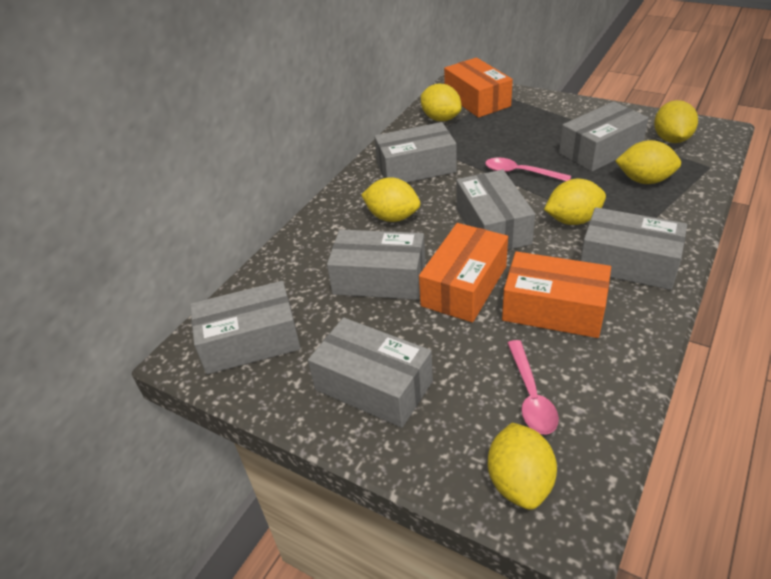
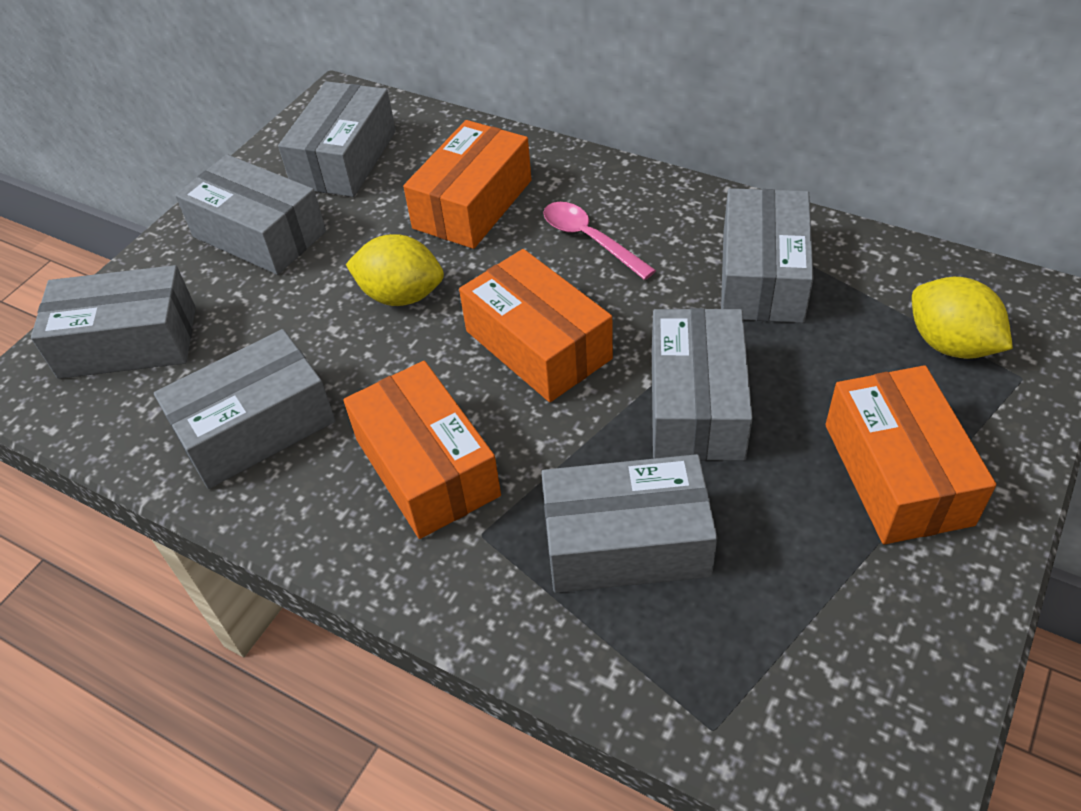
orange box: 3 -> 4
pink spoon: 2 -> 1
yellow lemon: 6 -> 2

